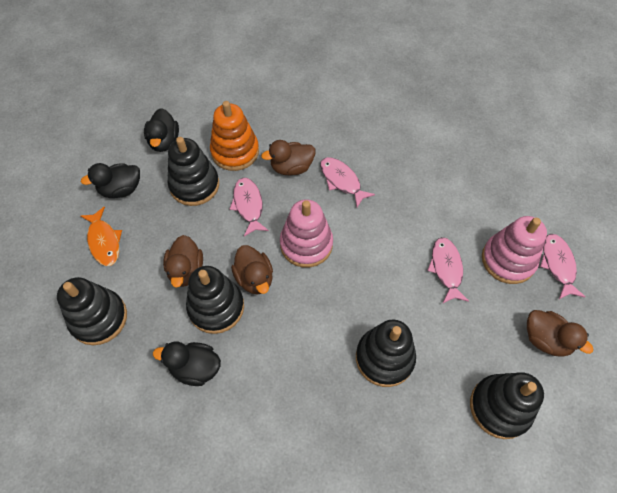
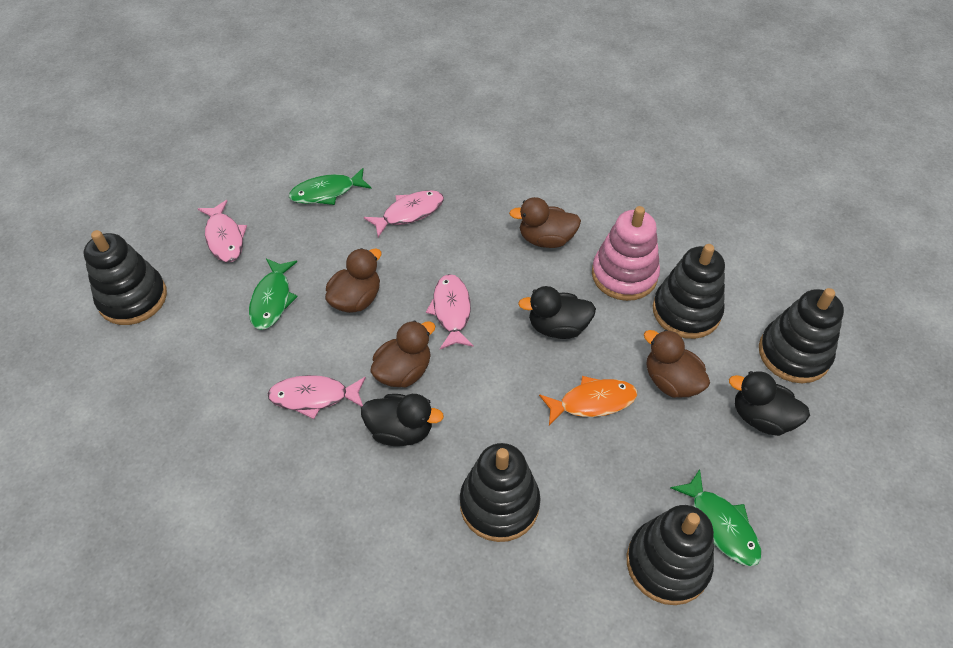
green fish: 0 -> 3
orange stacking toy: 1 -> 0
pink stacking toy: 2 -> 1

